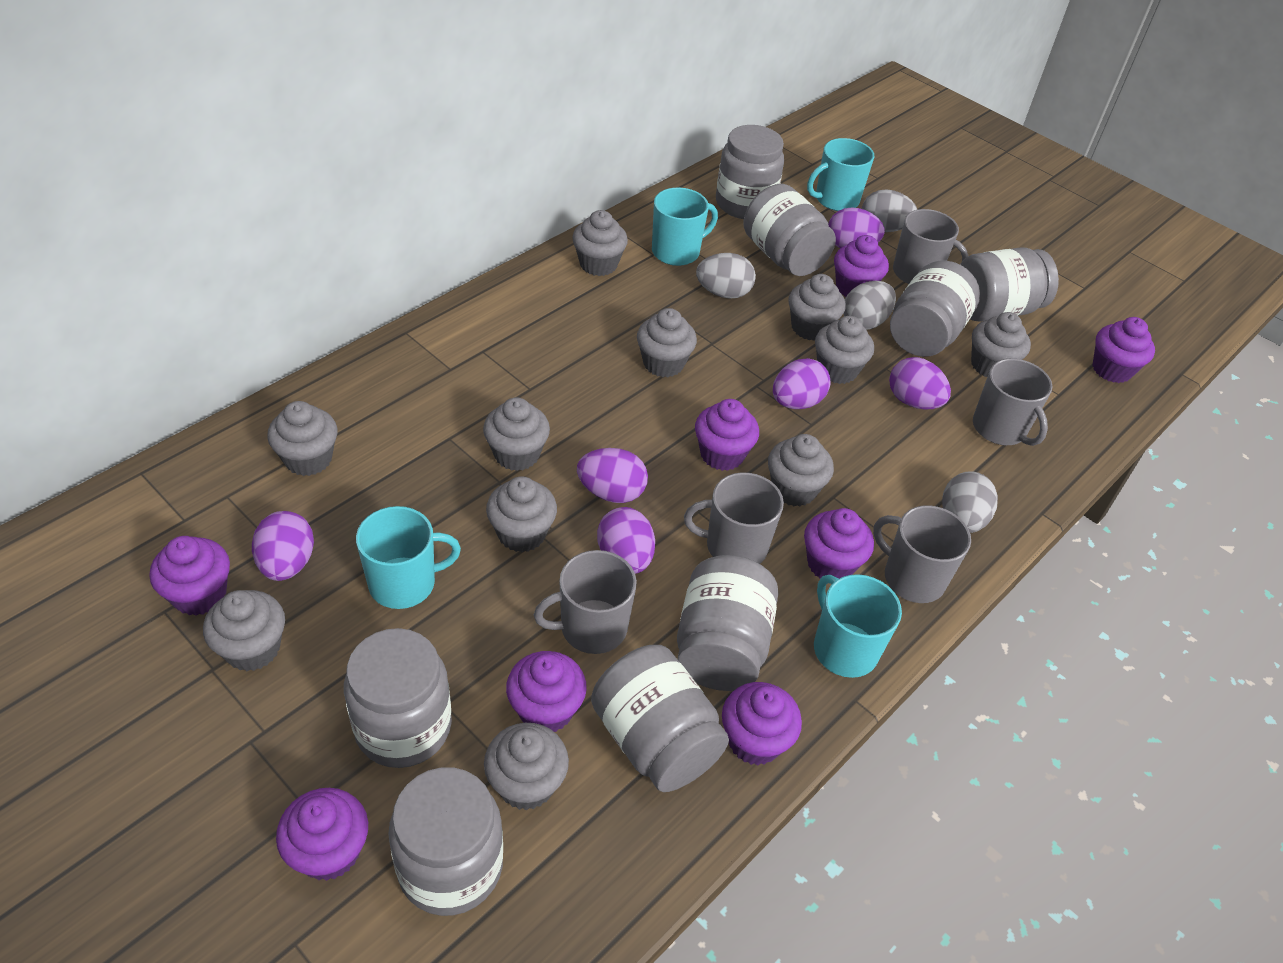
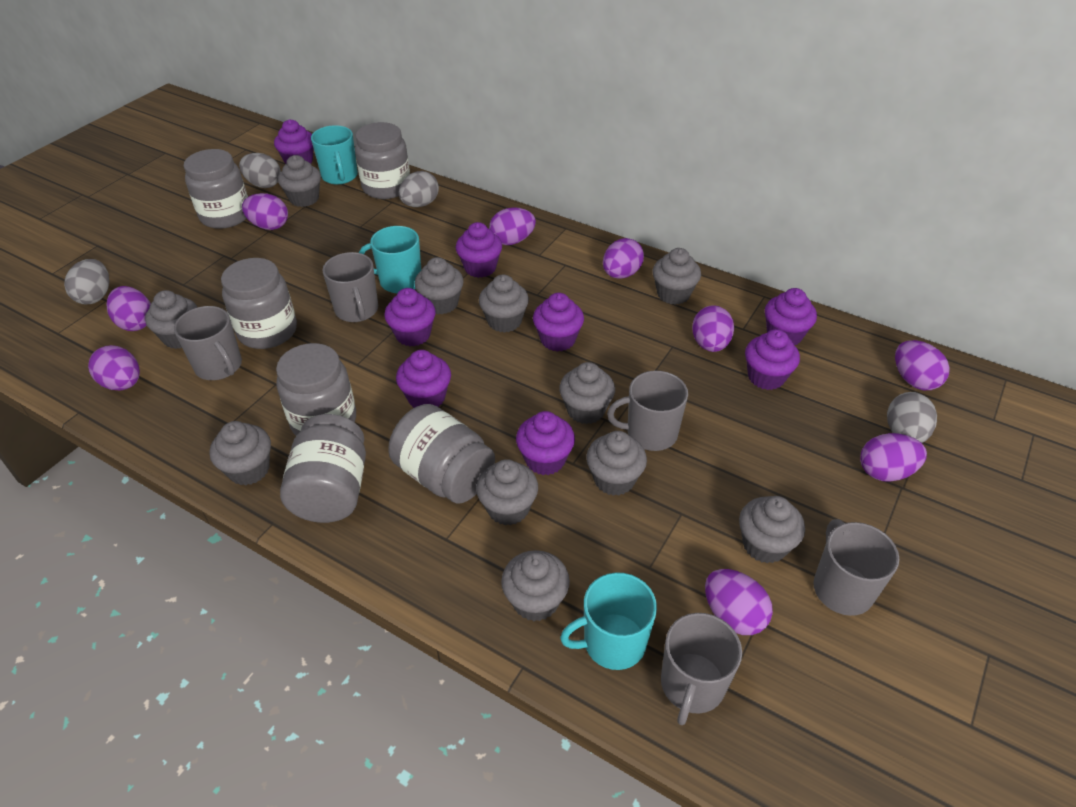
grey jar: 8 -> 6
purple egg: 6 -> 9
turquoise mug: 4 -> 3

